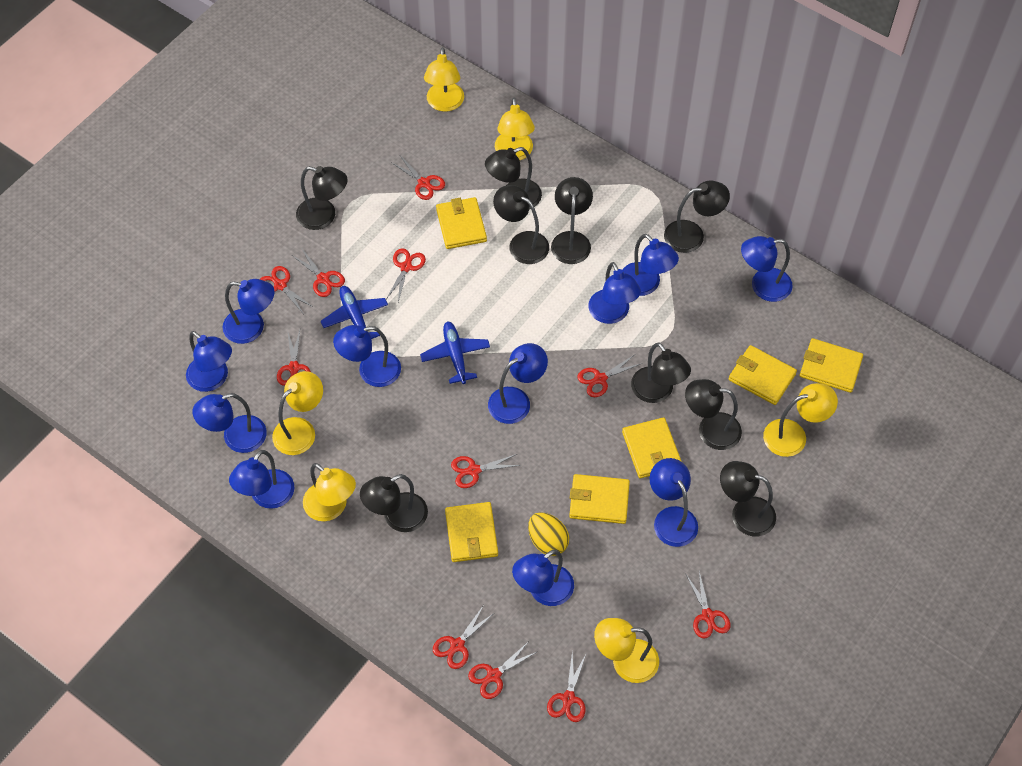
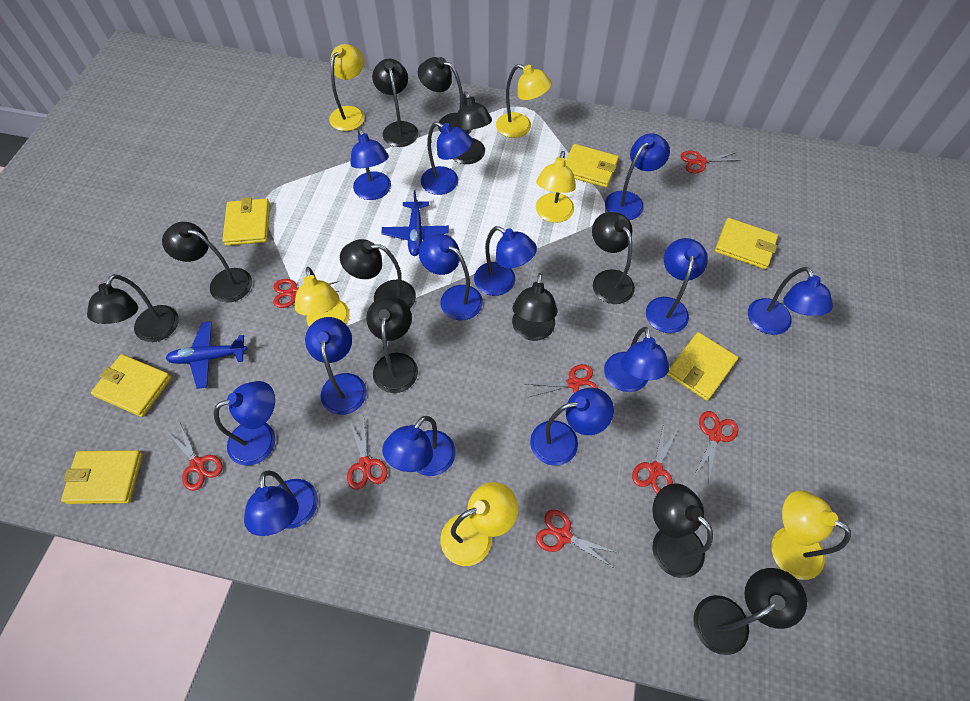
black lamp: 9 -> 11
blue lamp: 11 -> 13
red scissors: 11 -> 8
yellow egg: 1 -> 0

